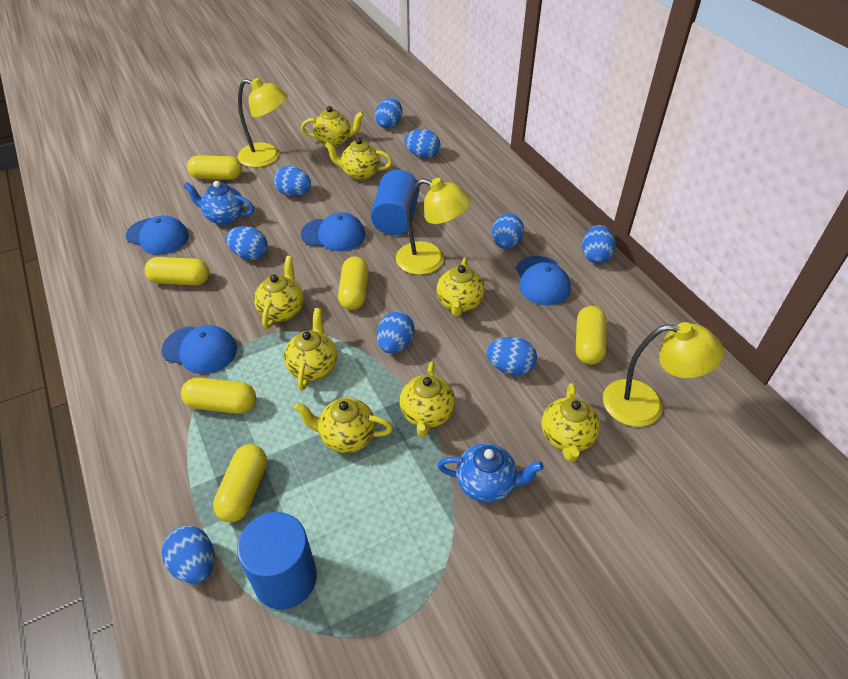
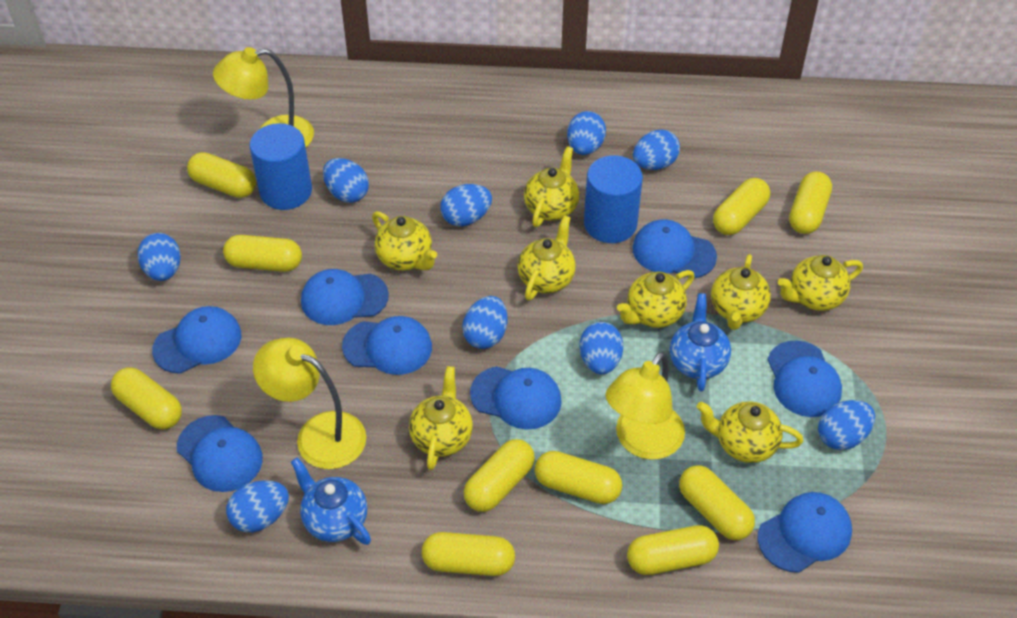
blue cap: 4 -> 8
yellow capsule: 6 -> 10

